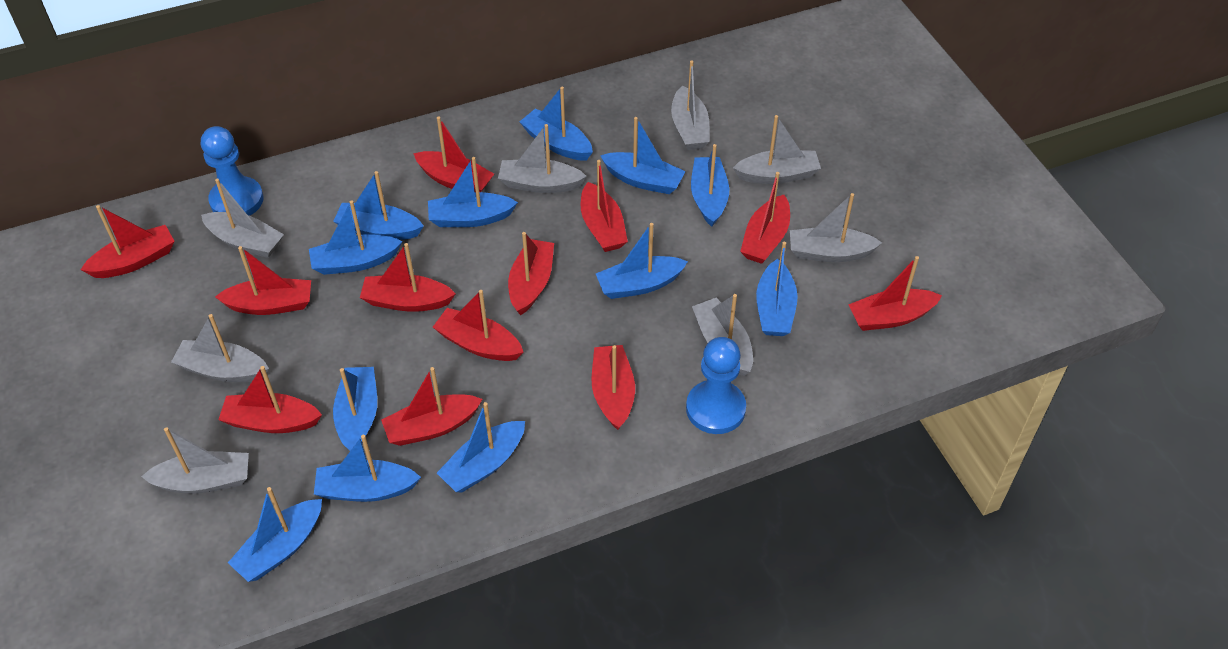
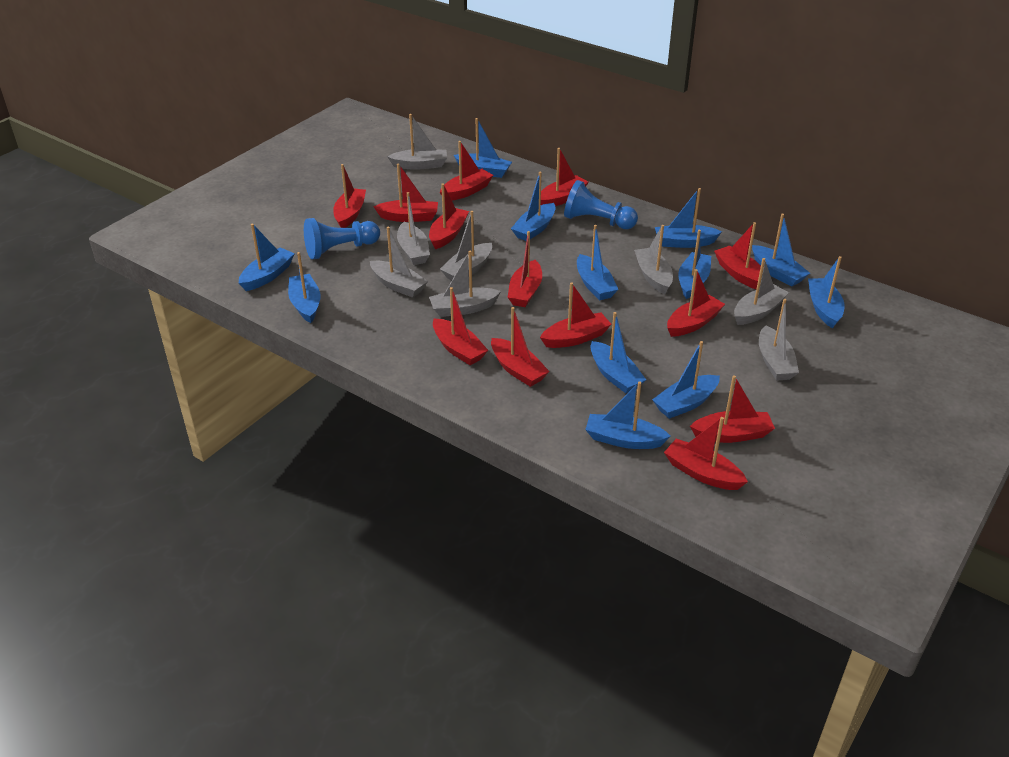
red boat: 12 -> 13

